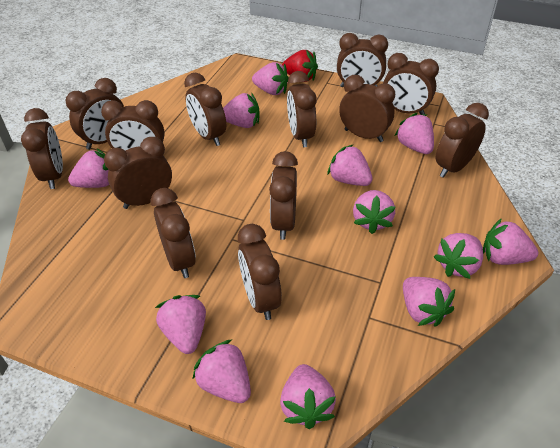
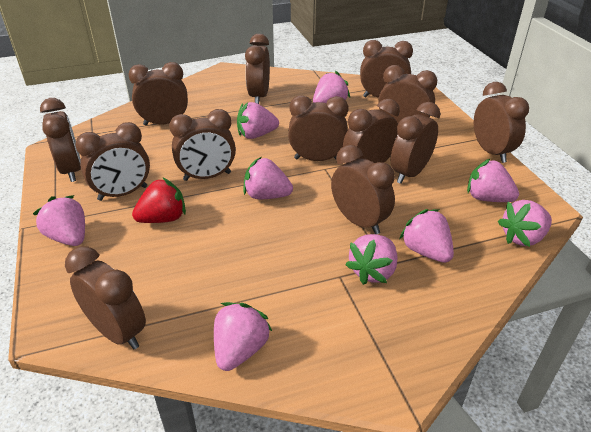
pink strawberry: 12 -> 9

